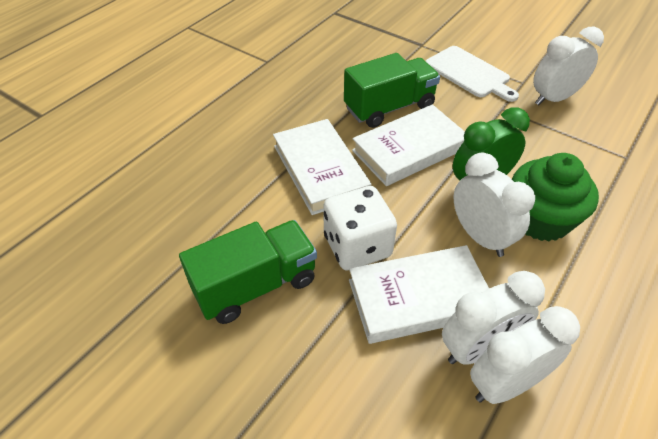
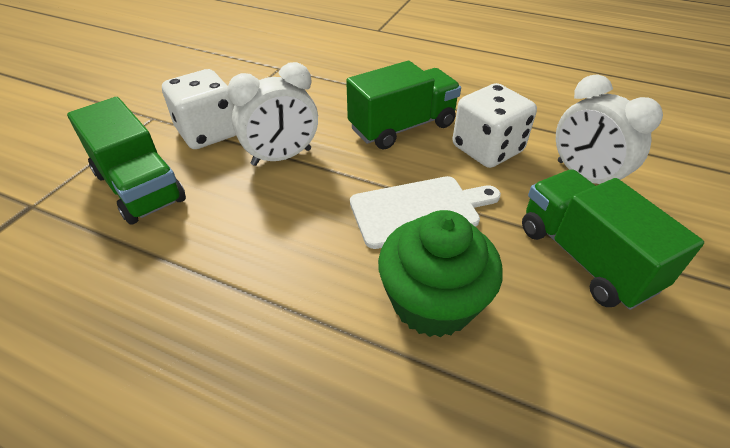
green clock: 1 -> 0
green truck: 2 -> 3
white book: 3 -> 0
white clock: 4 -> 2
white dice: 1 -> 2

